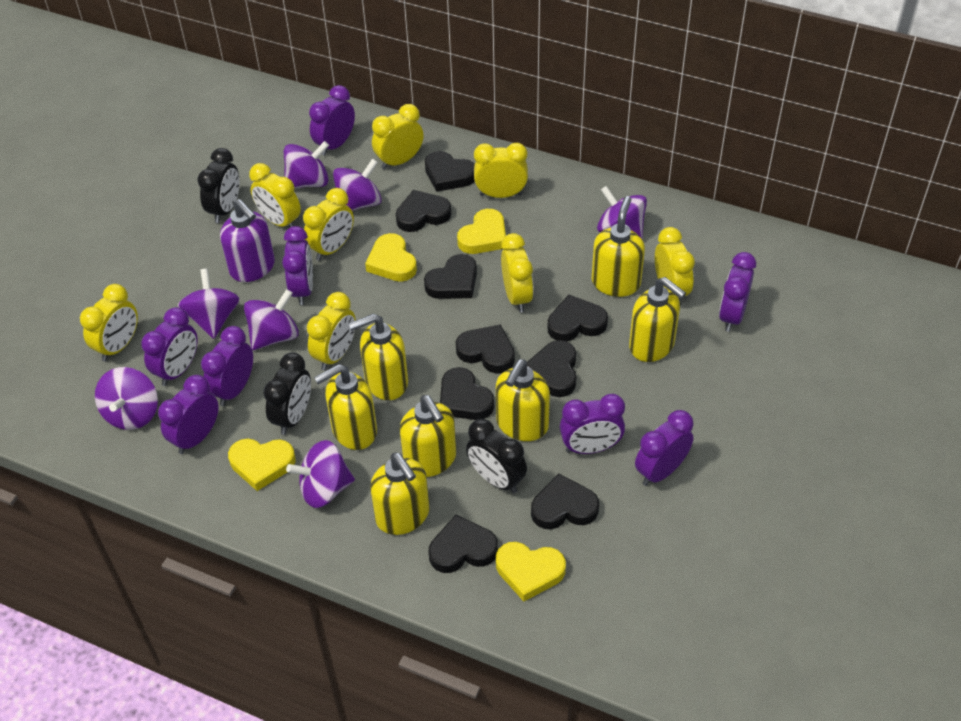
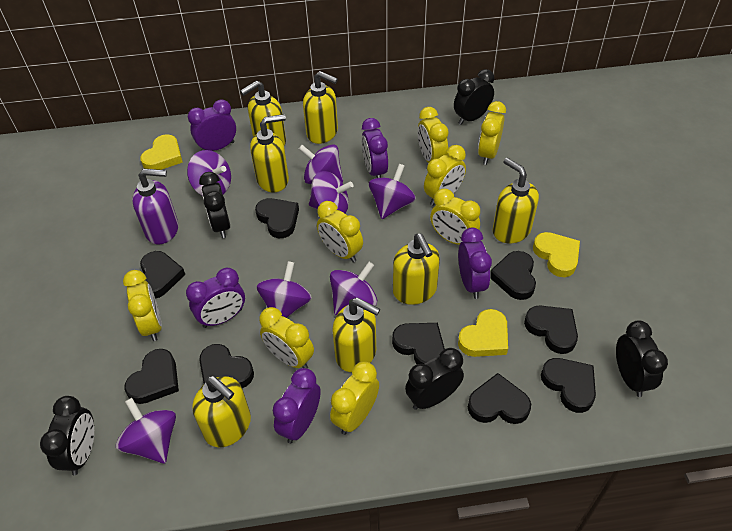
black clock: 3 -> 5
purple clock: 8 -> 5
yellow heart: 4 -> 3

